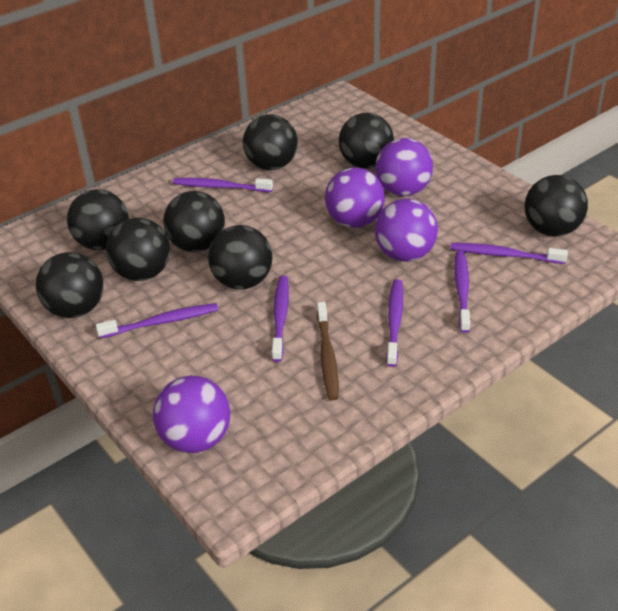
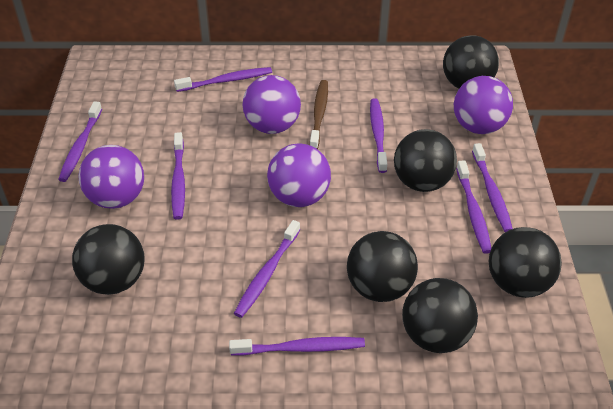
black ball: 8 -> 6
purple toothbrush: 6 -> 8

